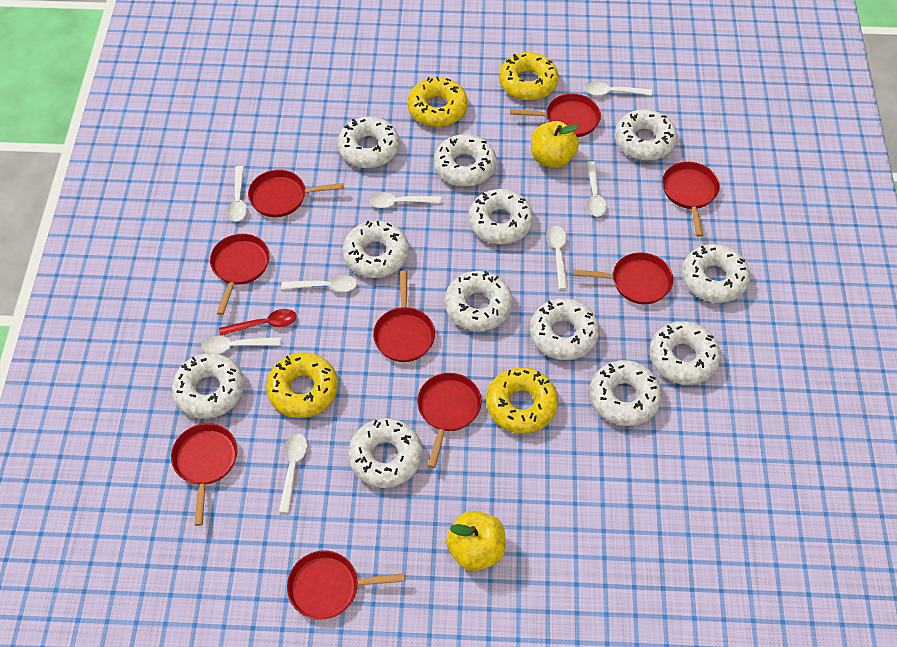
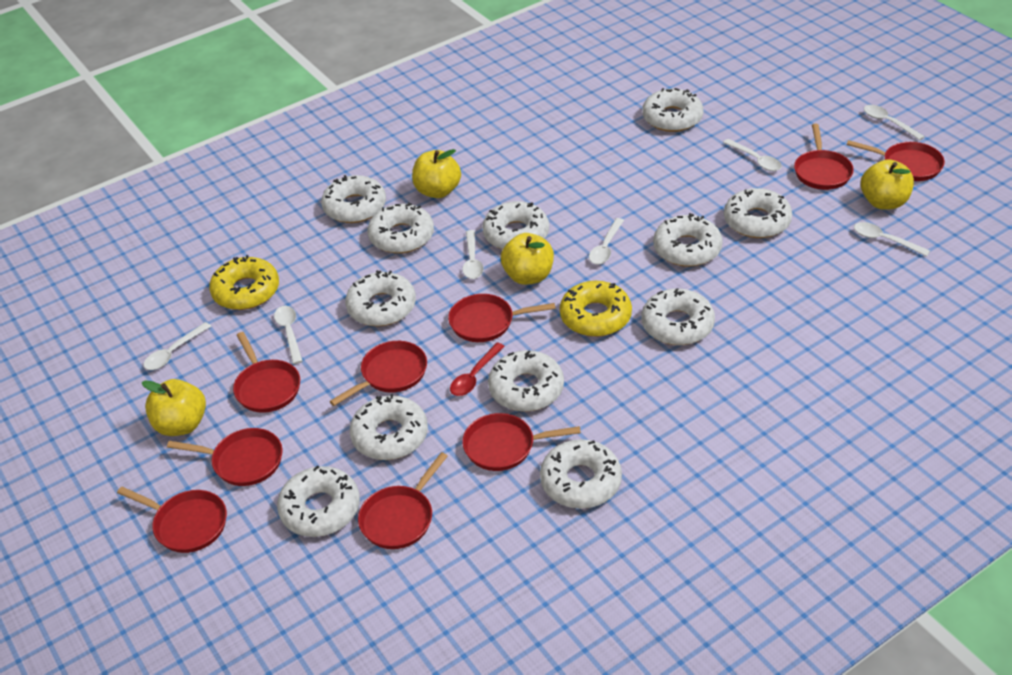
white spoon: 8 -> 7
yellow apple: 2 -> 4
yellow donut: 4 -> 2

